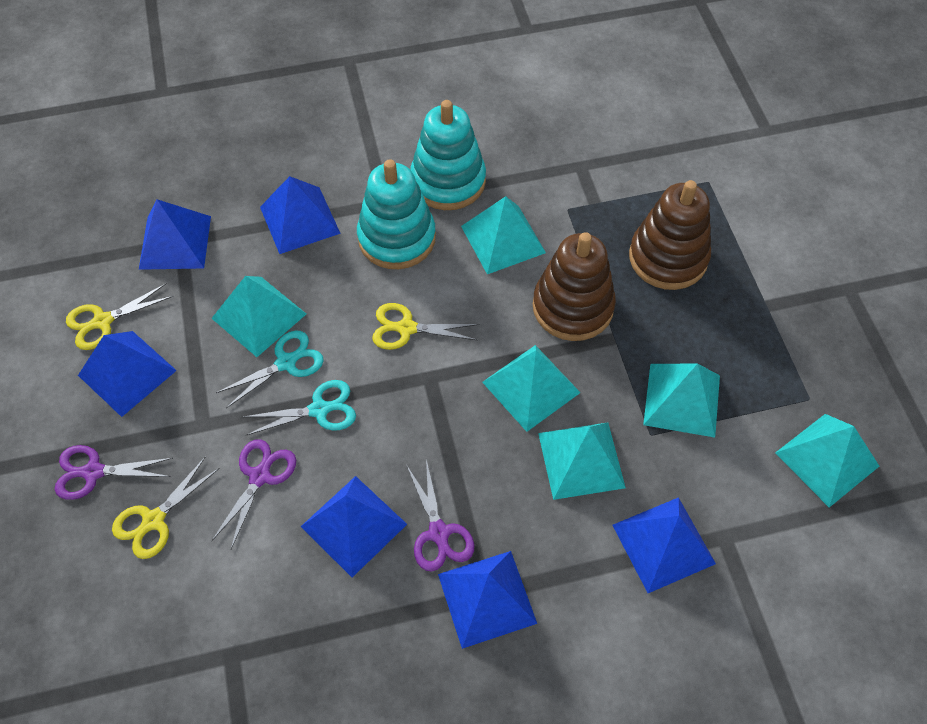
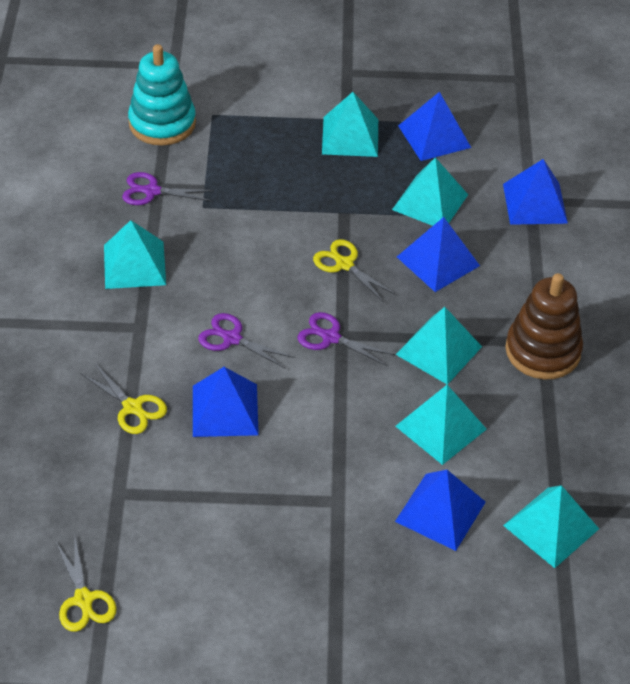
blue pyramid: 6 -> 5
brown stacking toy: 2 -> 1
turquoise scissors: 2 -> 0
turquoise stacking toy: 2 -> 1

